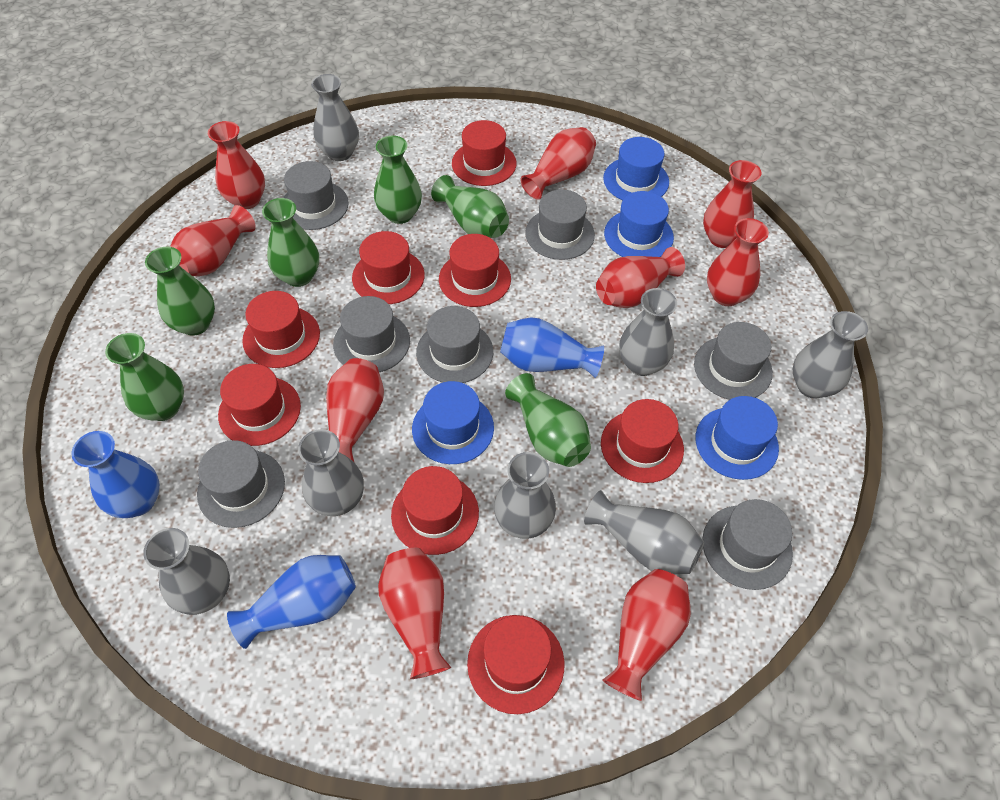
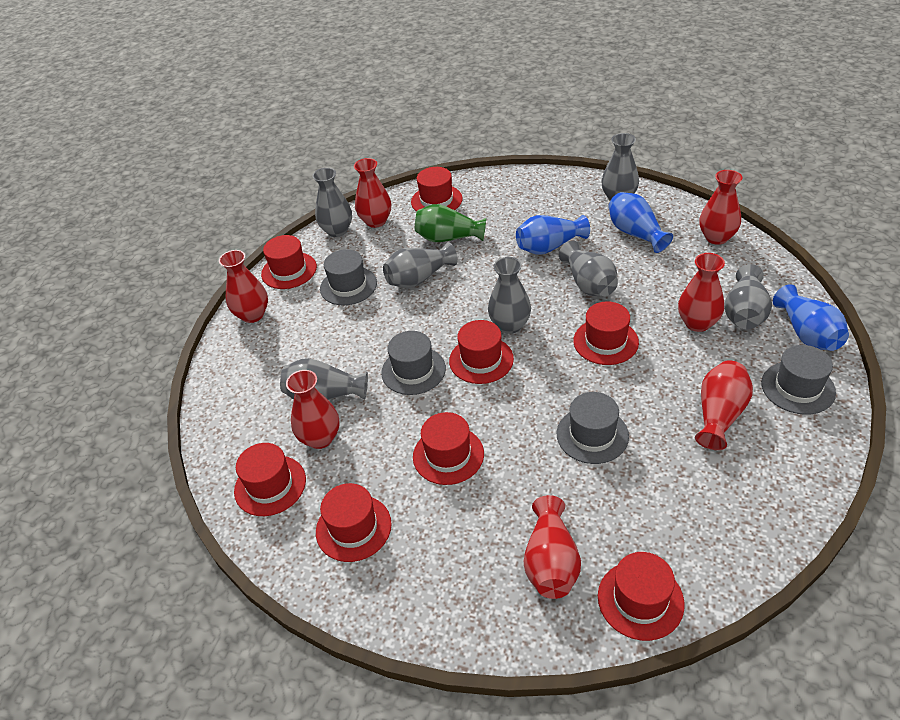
blue hat: 4 -> 0
green vase: 6 -> 1
grey hat: 7 -> 4
red vase: 9 -> 7

